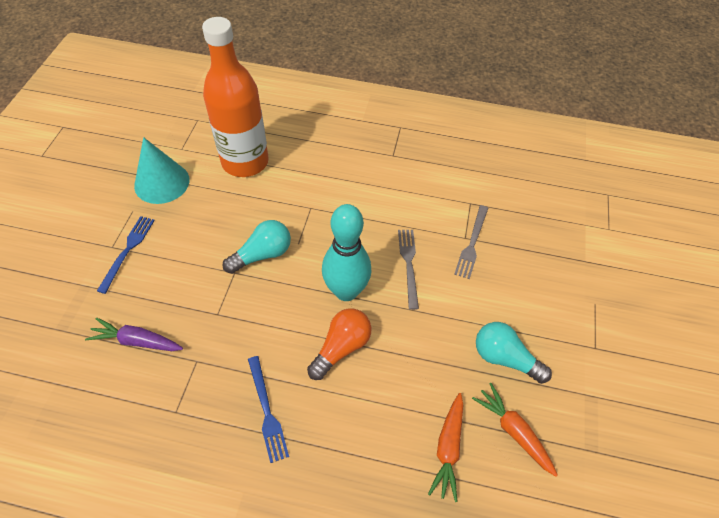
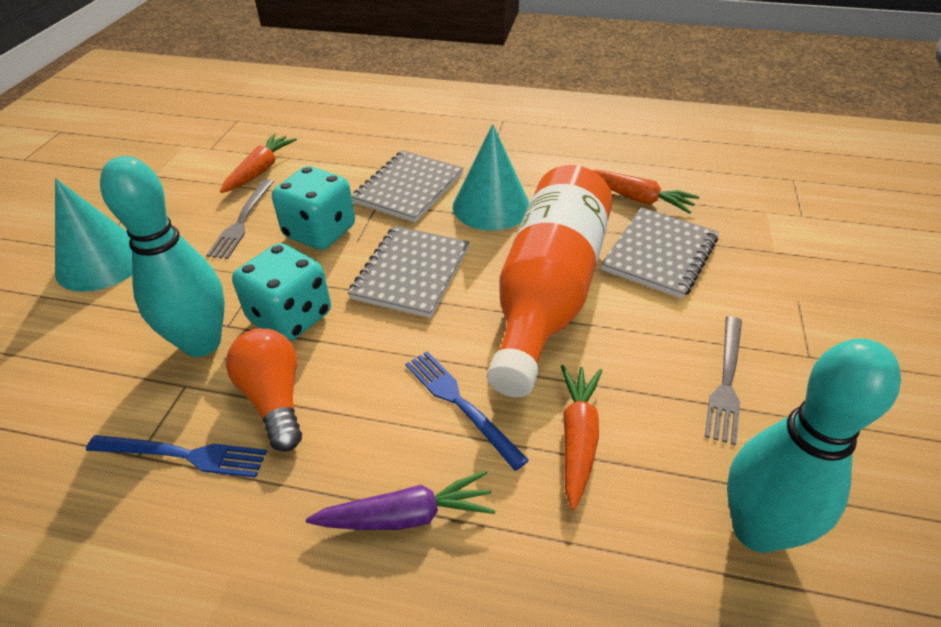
grey notebook: 0 -> 3
orange carrot: 2 -> 3
turquoise bowling pin: 1 -> 2
turquoise cone: 1 -> 2
turquoise dice: 0 -> 2
turquoise light bulb: 2 -> 0

